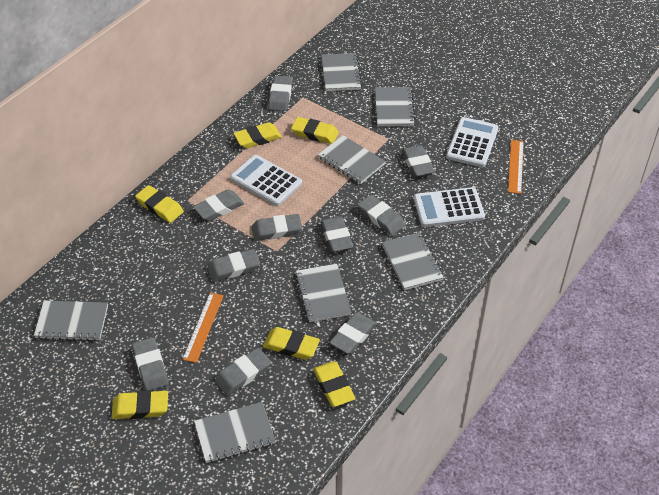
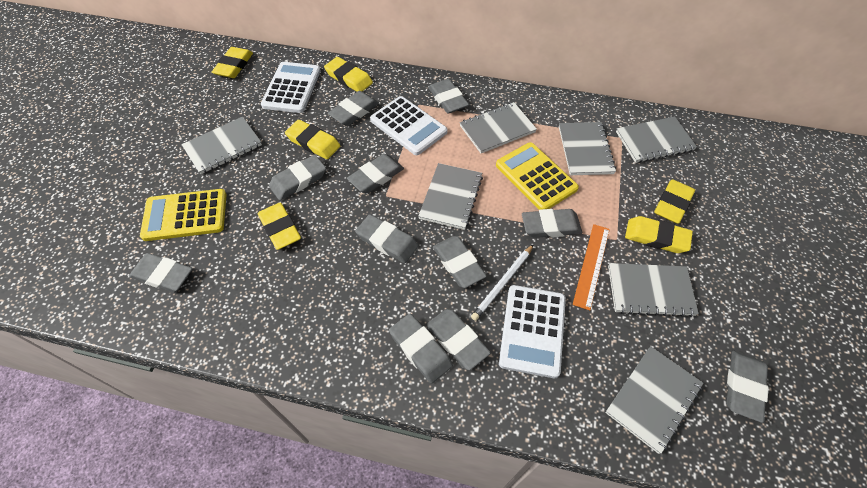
grey eraser: 10 -> 11
orange ruler: 2 -> 1
white pencil: 0 -> 1
yellow calculator: 0 -> 2

